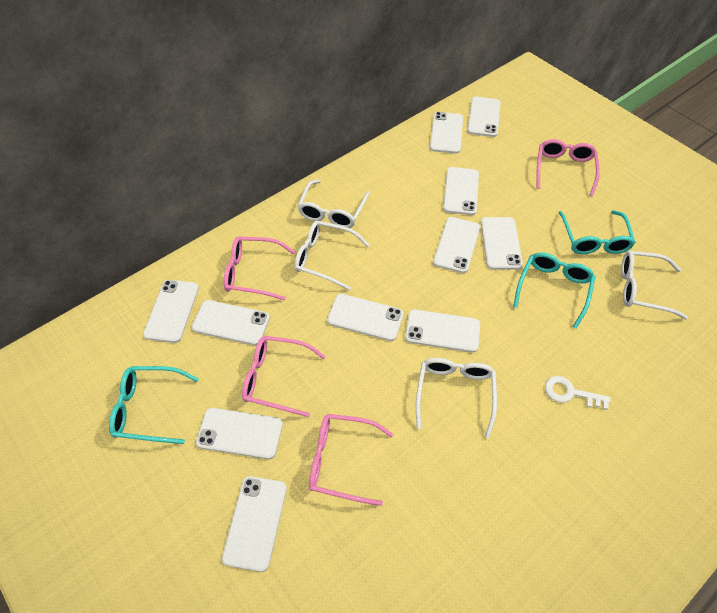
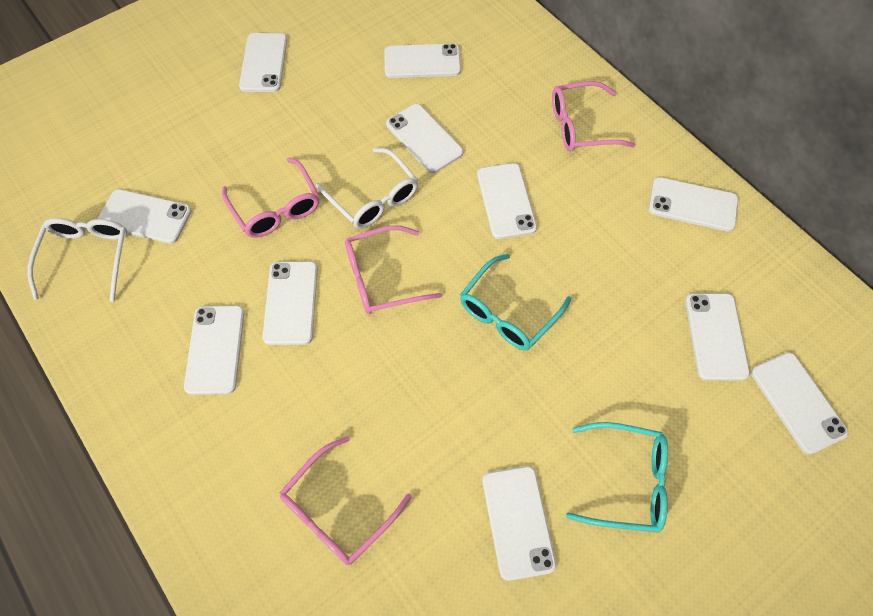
turquoise glasses: 3 -> 2
white glasses: 4 -> 2
white key: 1 -> 0

